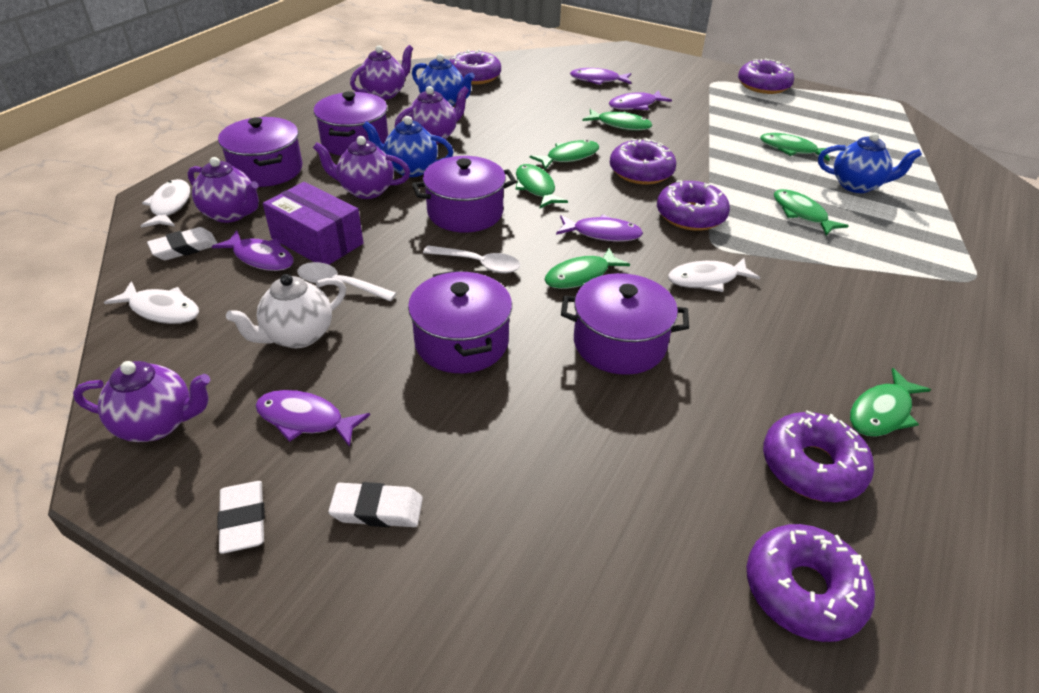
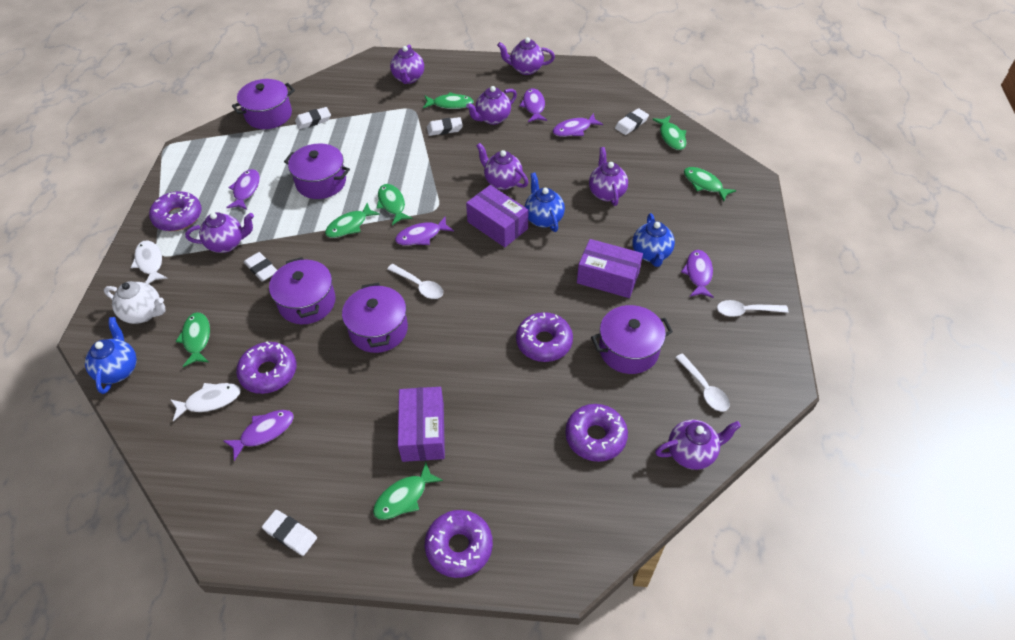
purple box: 1 -> 3
purple donut: 6 -> 5
purple fish: 5 -> 6
purple teapot: 5 -> 7
white eraser: 3 -> 5
white fish: 3 -> 2
white spoon: 2 -> 3

